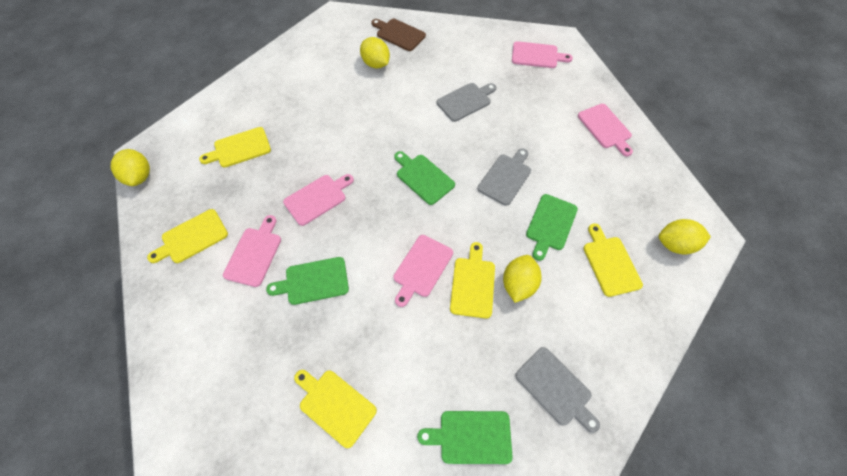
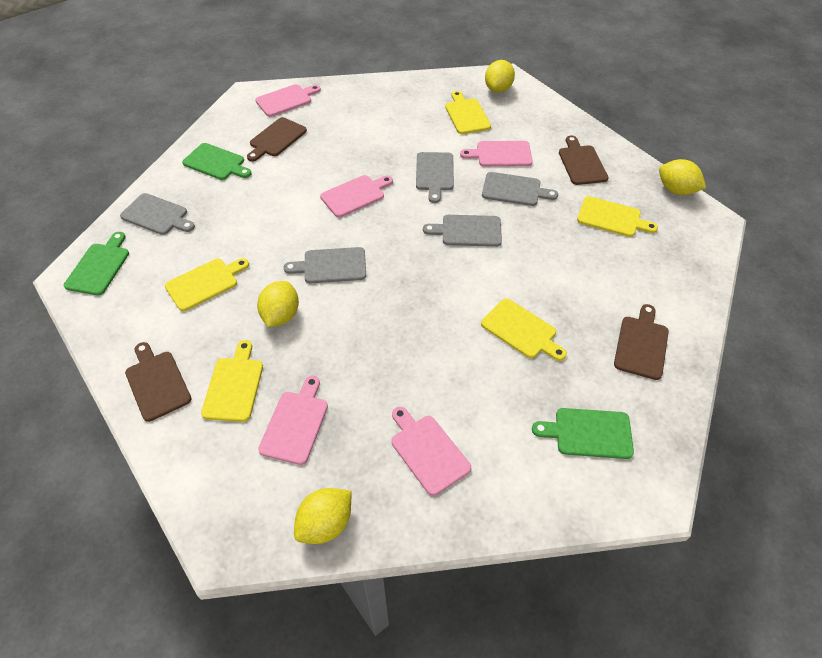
brown cutting board: 1 -> 4
green cutting board: 4 -> 3
grey cutting board: 3 -> 5

